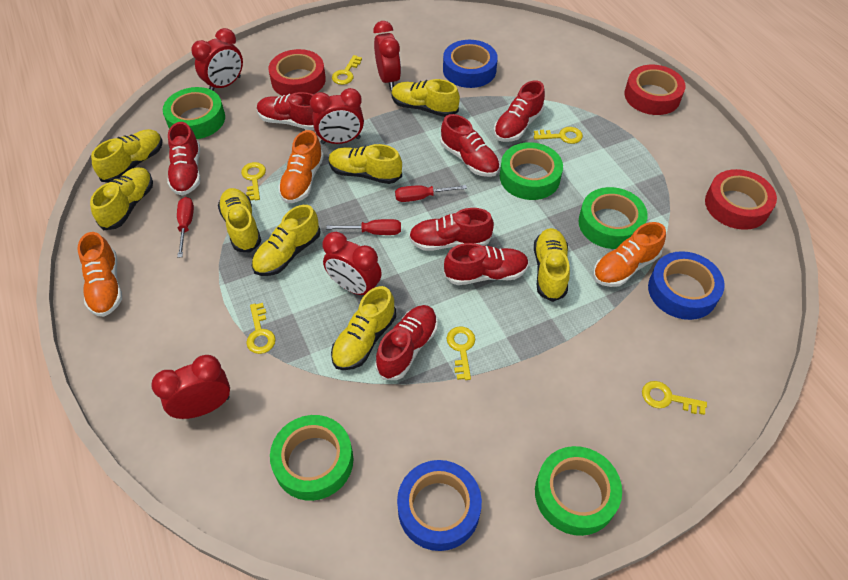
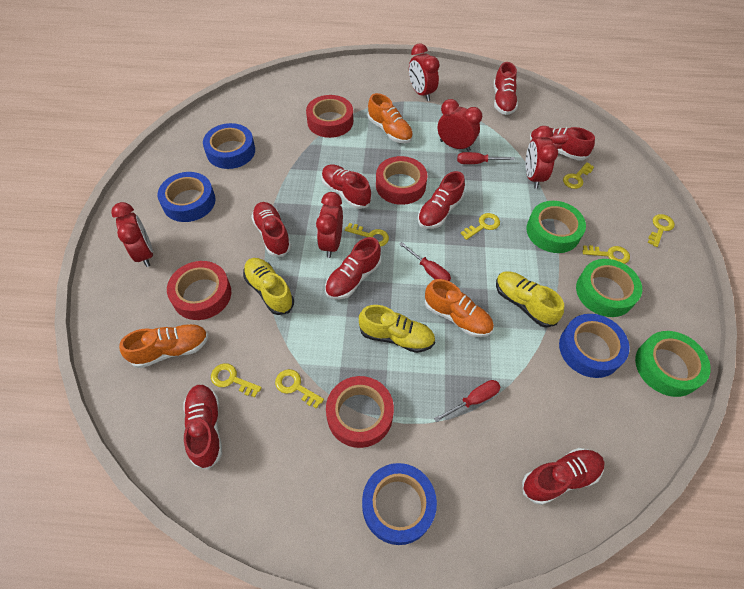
blue tape: 3 -> 4
green tape: 5 -> 3
red shoe: 7 -> 8
red tape: 3 -> 4
yellow key: 6 -> 7
yellow shoe: 8 -> 3

